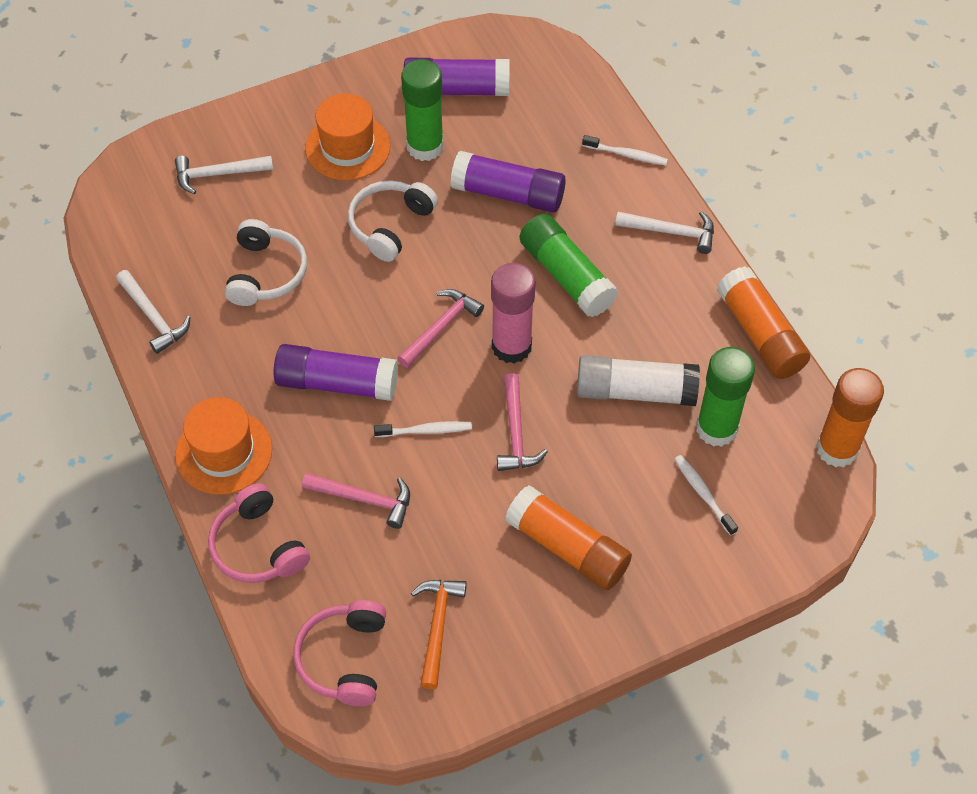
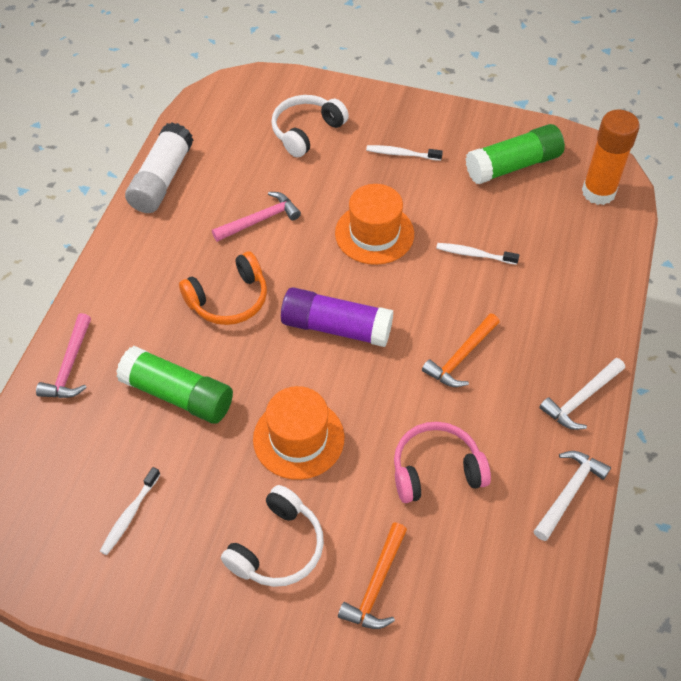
green glue stick: 3 -> 2
orange glue stick: 3 -> 1
orange hammer: 1 -> 2
orange headphones: 0 -> 1
pink glue stick: 1 -> 0
pink hammer: 3 -> 2
pink headphones: 2 -> 1
purple glue stick: 3 -> 1
white hammer: 3 -> 2

